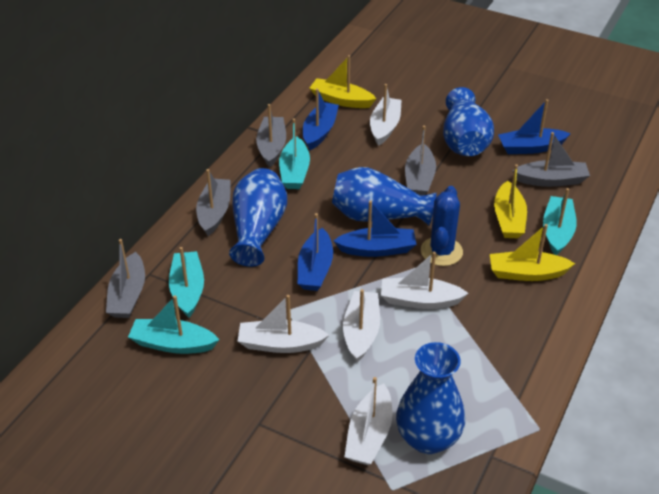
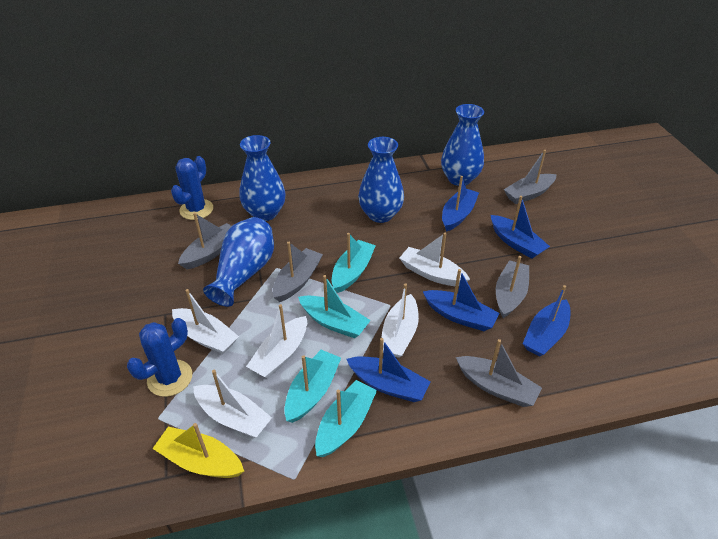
blue boat: 4 -> 5
blue cactus: 1 -> 2
yellow boat: 3 -> 1

